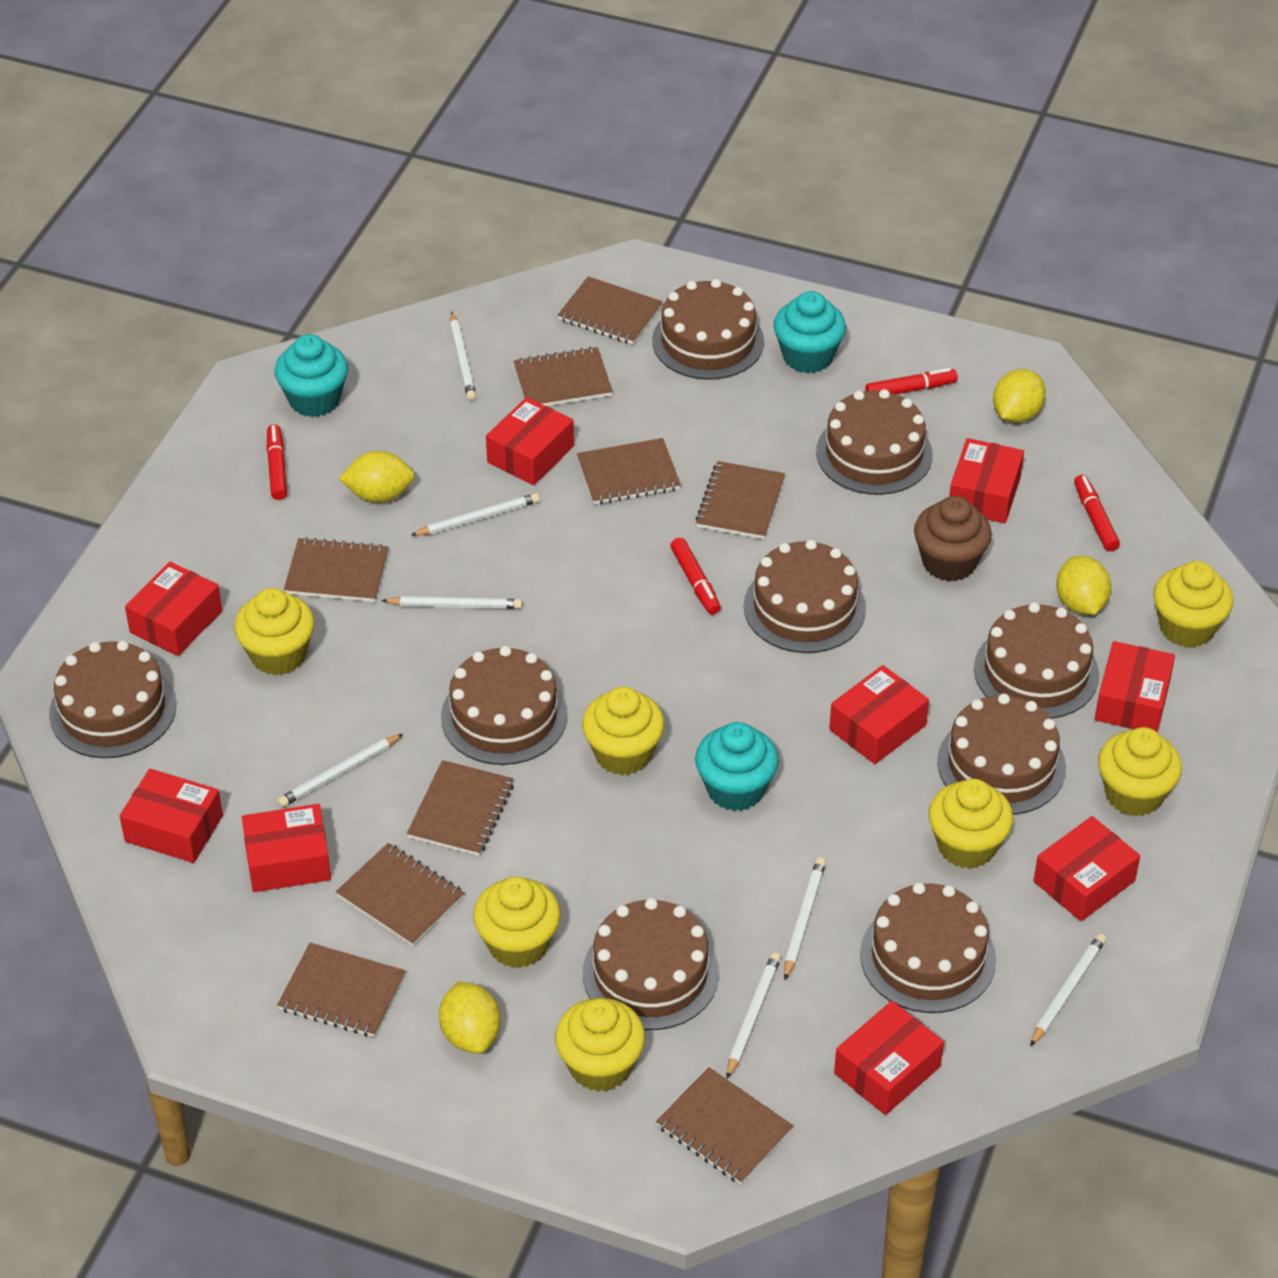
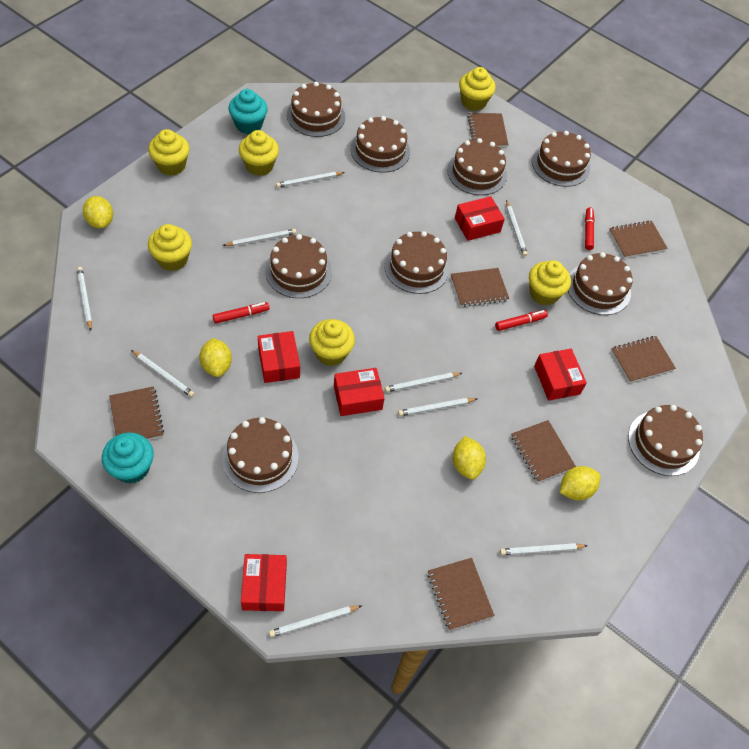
brown cupcake: 1 -> 0
brown notebook: 9 -> 7
red box: 9 -> 5
red marker: 4 -> 3
turquoise cupcake: 3 -> 2
white pencil: 7 -> 9
yellow cupcake: 7 -> 6

